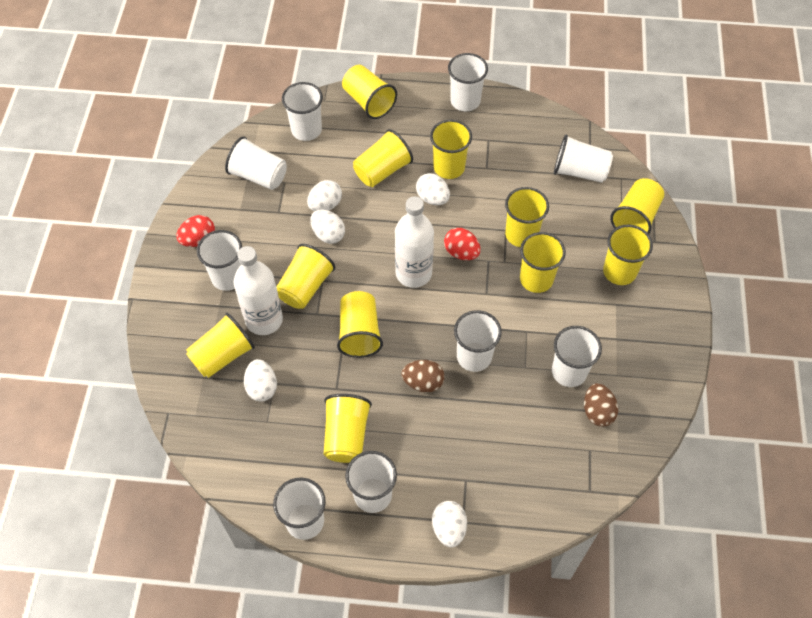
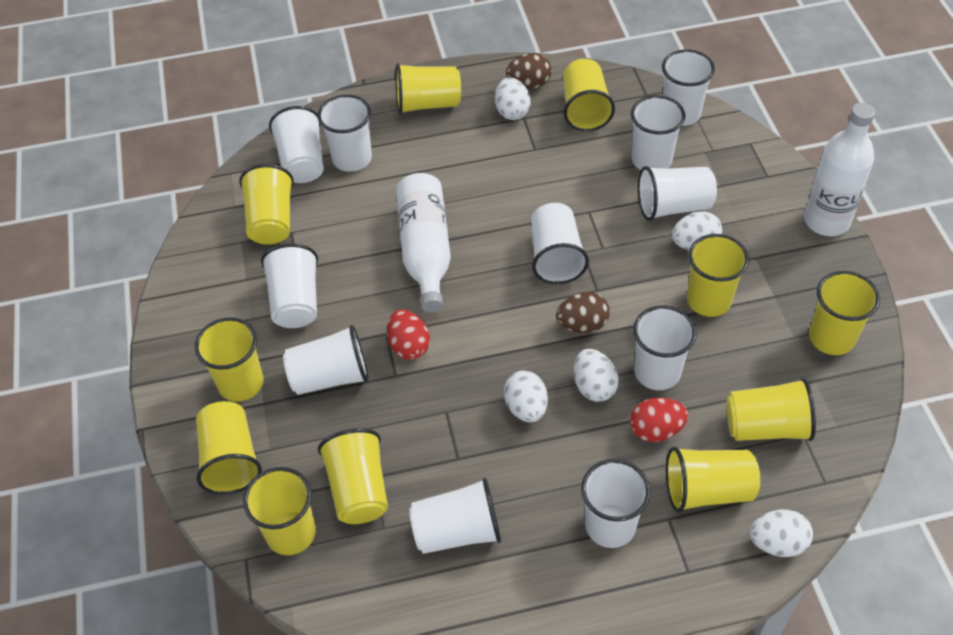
white cup: 9 -> 11

